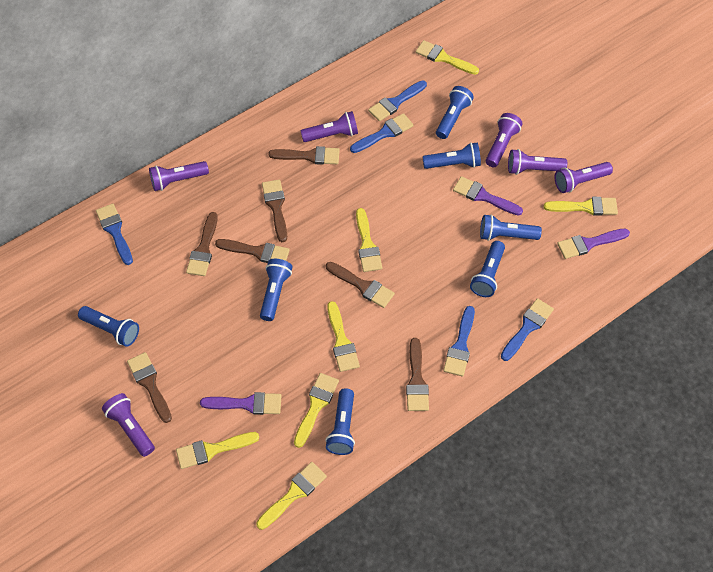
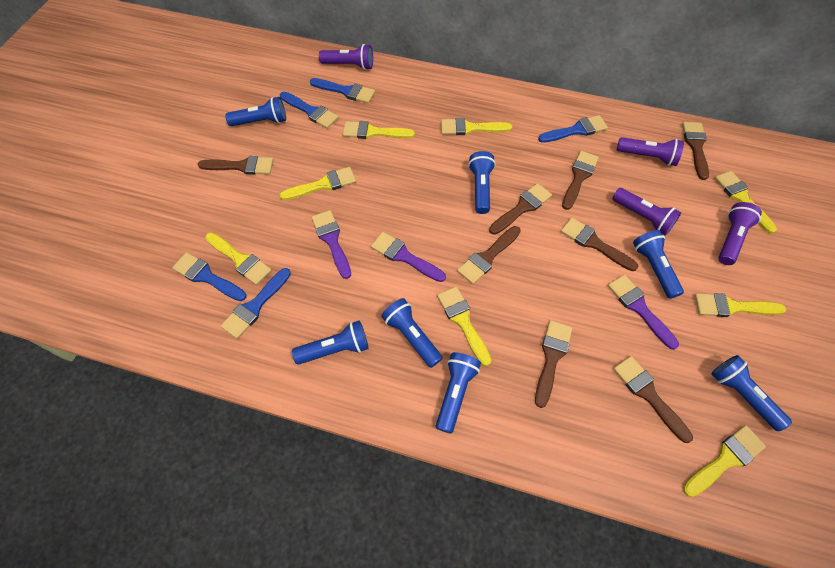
brown brush: 7 -> 8
purple flashlight: 6 -> 4
yellow brush: 7 -> 8

